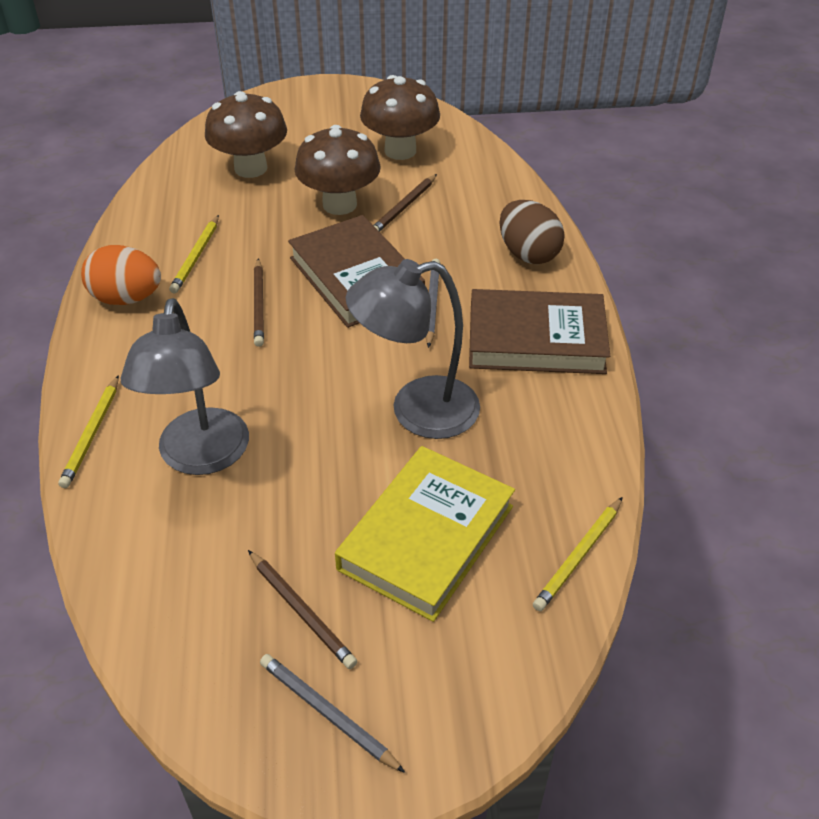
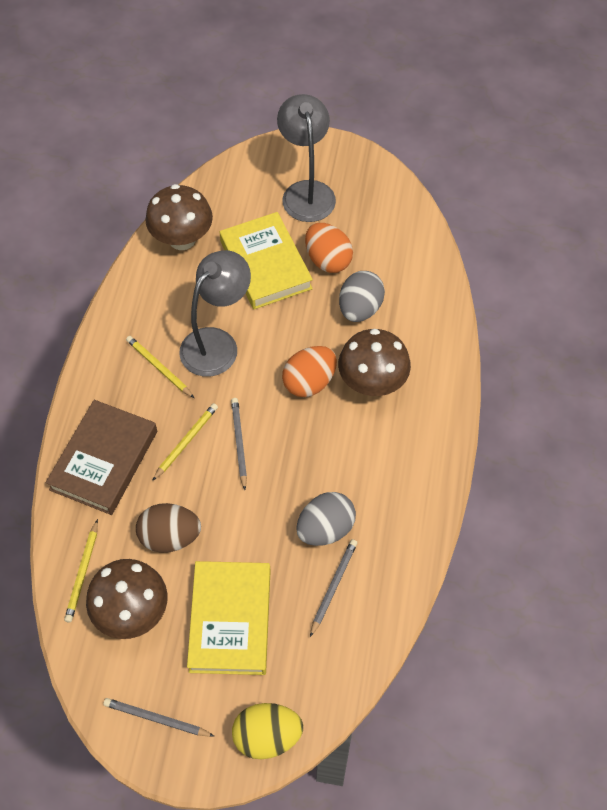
brown book: 2 -> 1
brown pencil: 3 -> 0
grey egg: 0 -> 2
grey pencil: 2 -> 3
orange egg: 1 -> 2
yellow book: 1 -> 2
yellow egg: 0 -> 1

